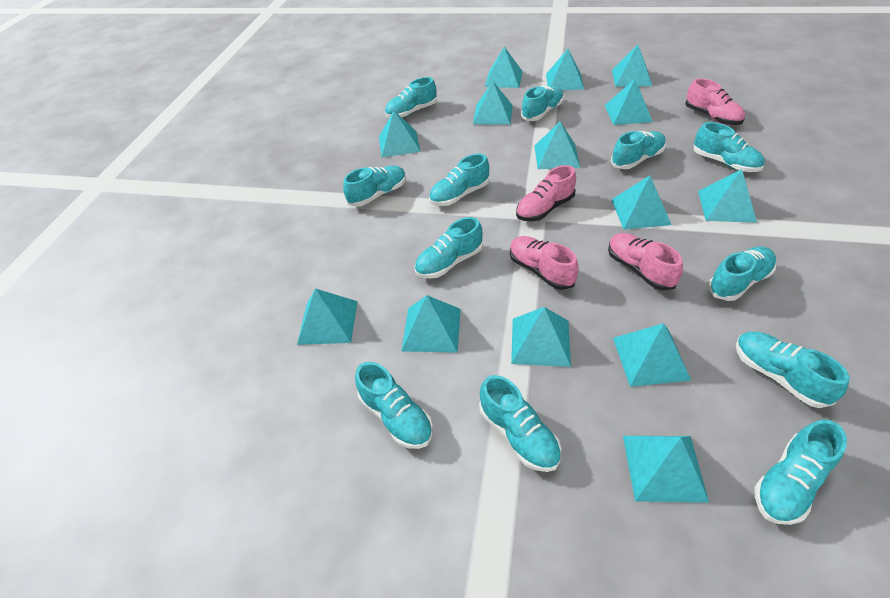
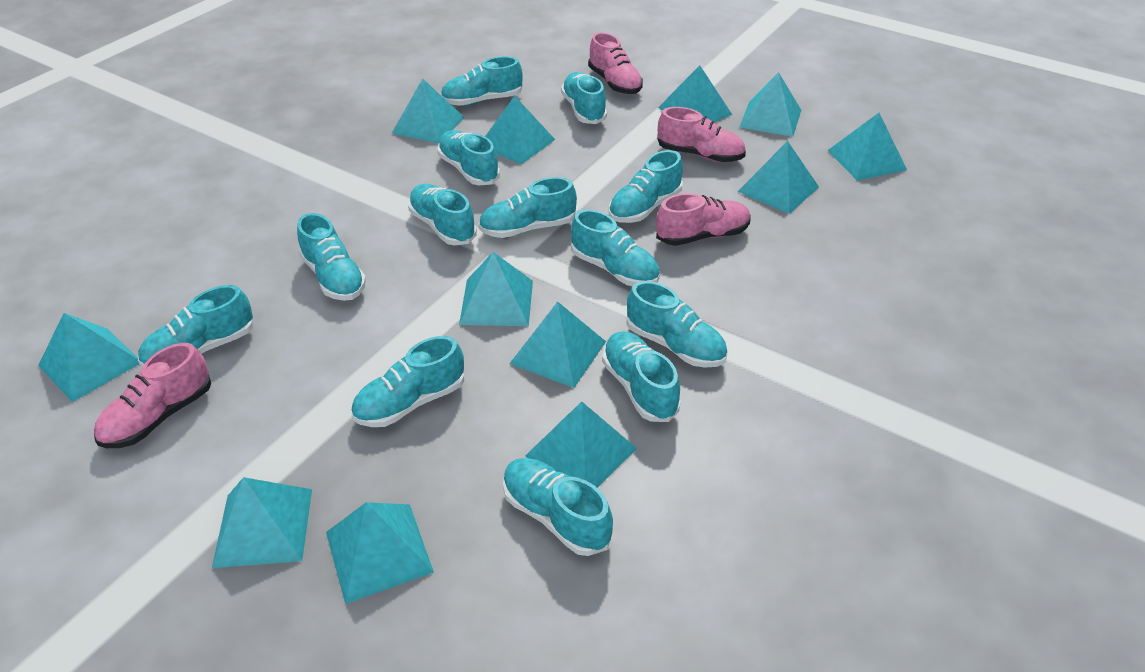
turquoise pyramid: 14 -> 12
turquoise shoe: 12 -> 13

